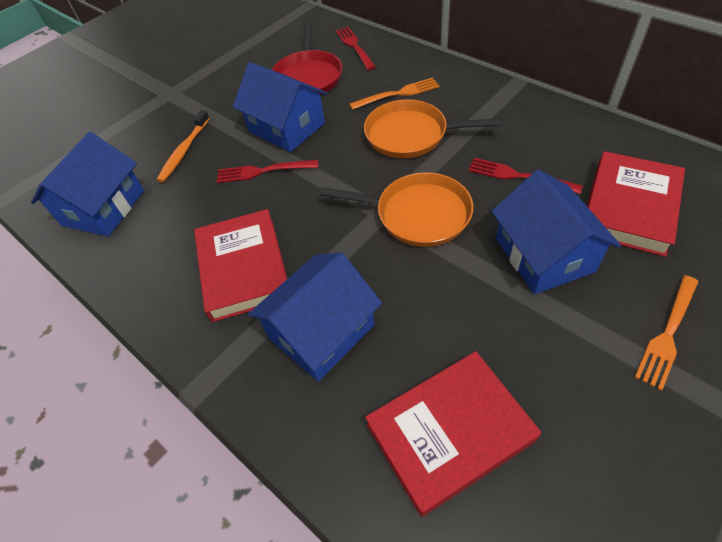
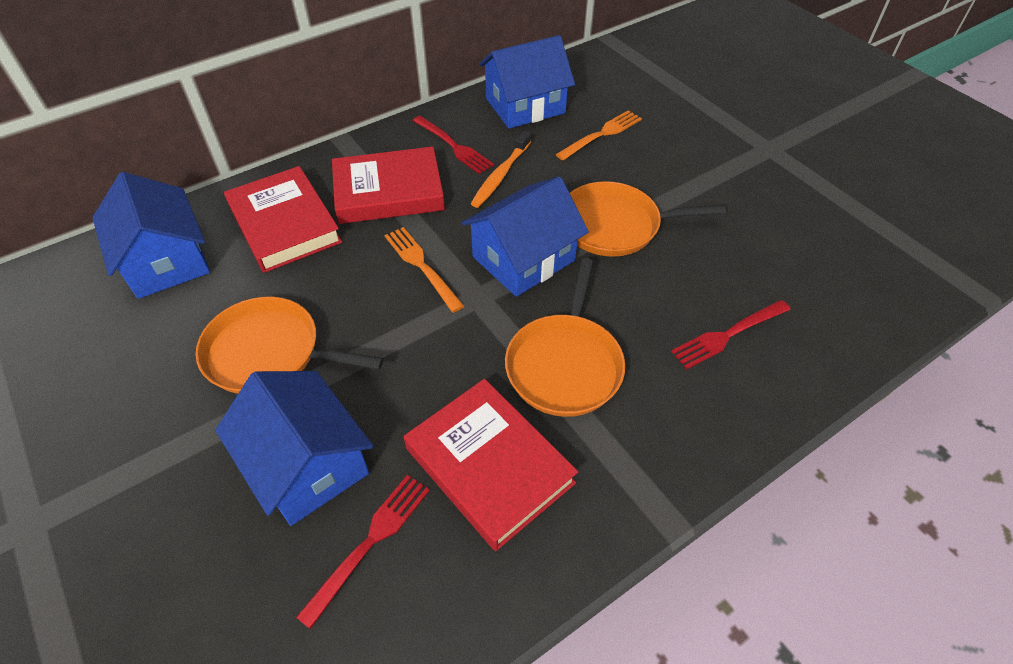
orange pan: 2 -> 3
red pan: 1 -> 0

